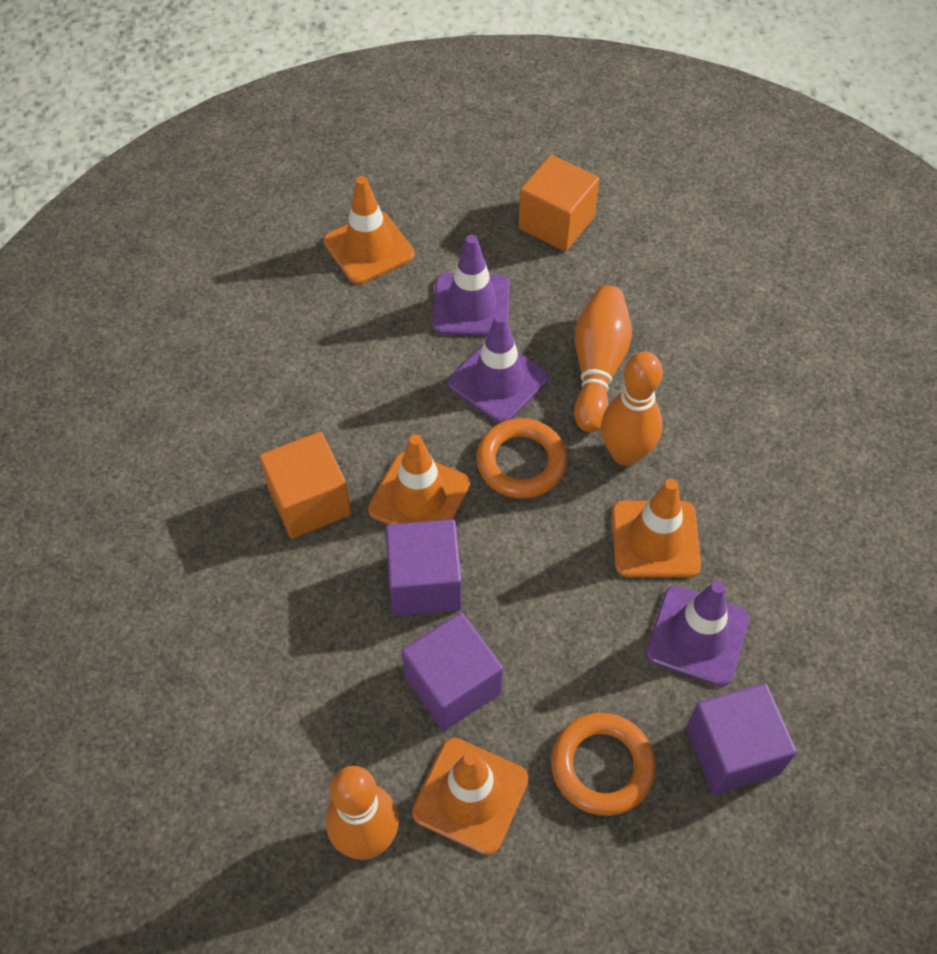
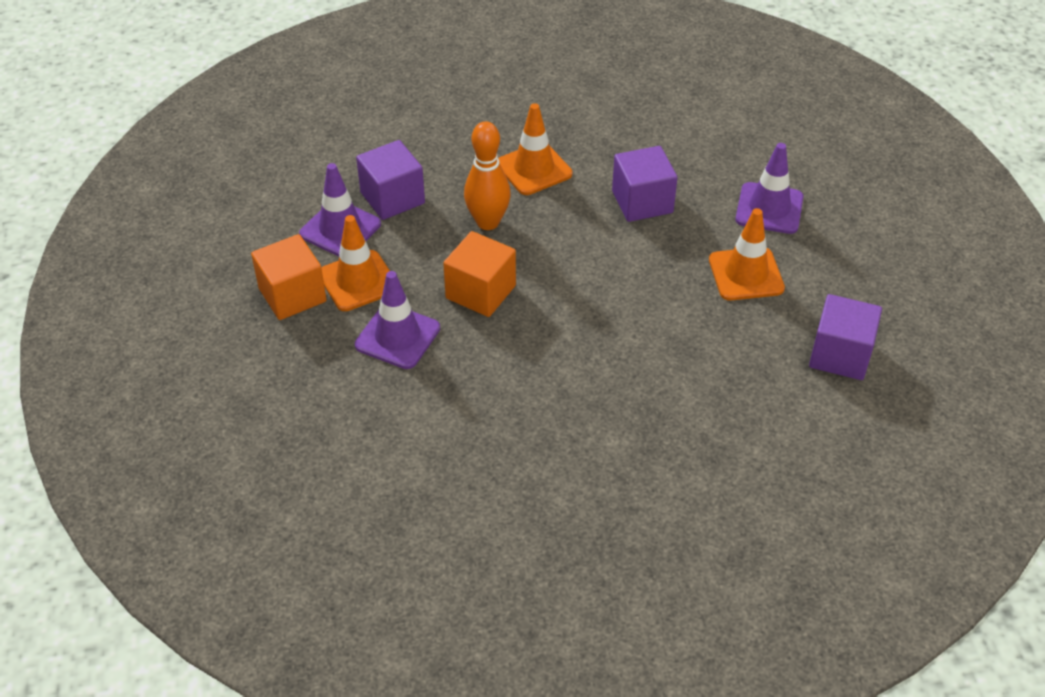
orange bowling pin: 3 -> 1
orange ring: 2 -> 0
orange traffic cone: 4 -> 3

